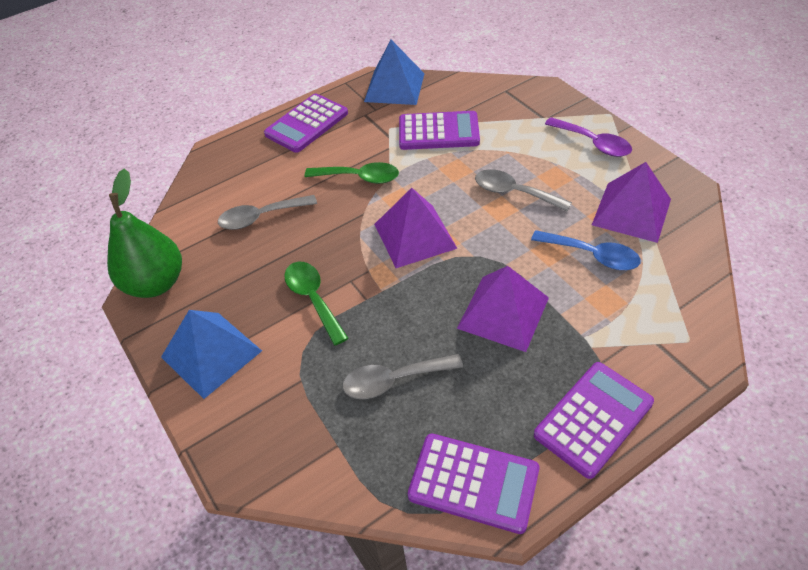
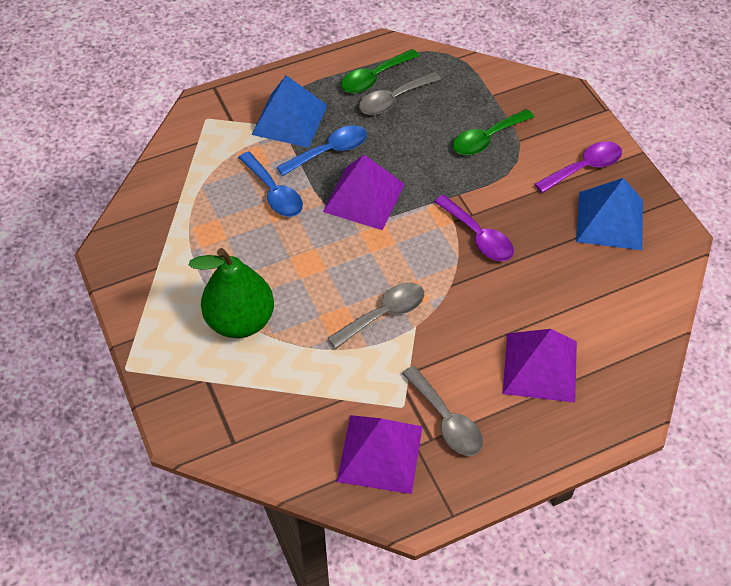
blue spoon: 1 -> 2
purple calculator: 4 -> 0
purple spoon: 1 -> 2

